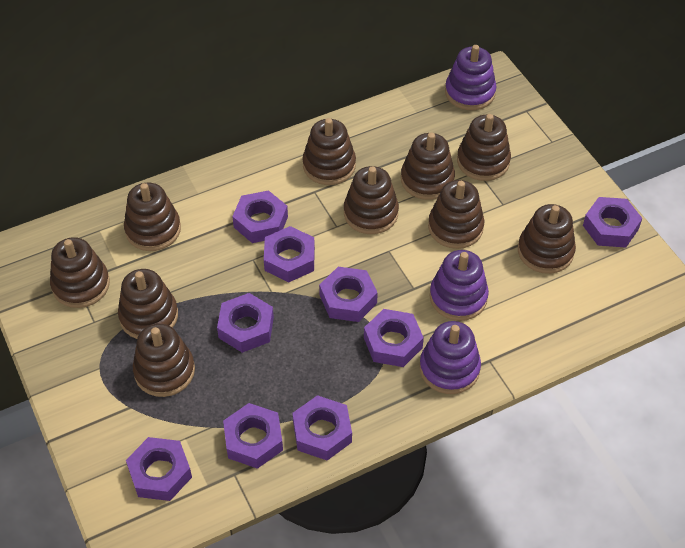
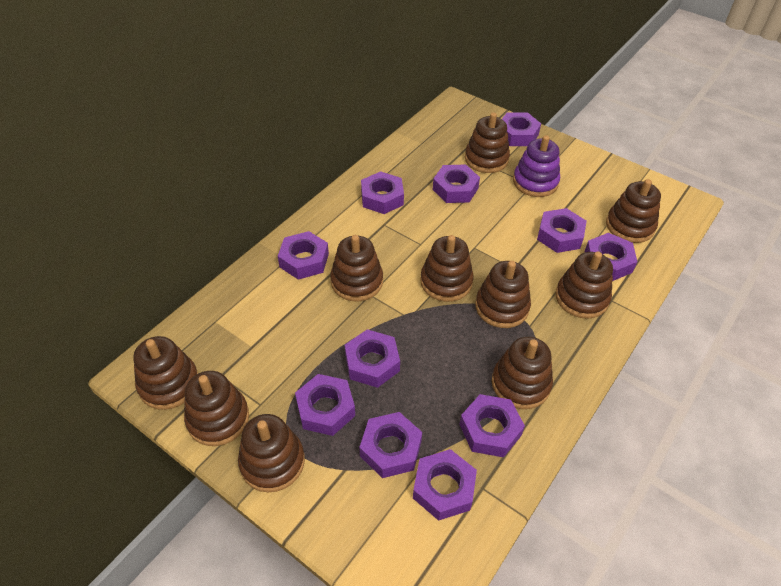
purple nut: 9 -> 11
purple stacking toy: 3 -> 1

